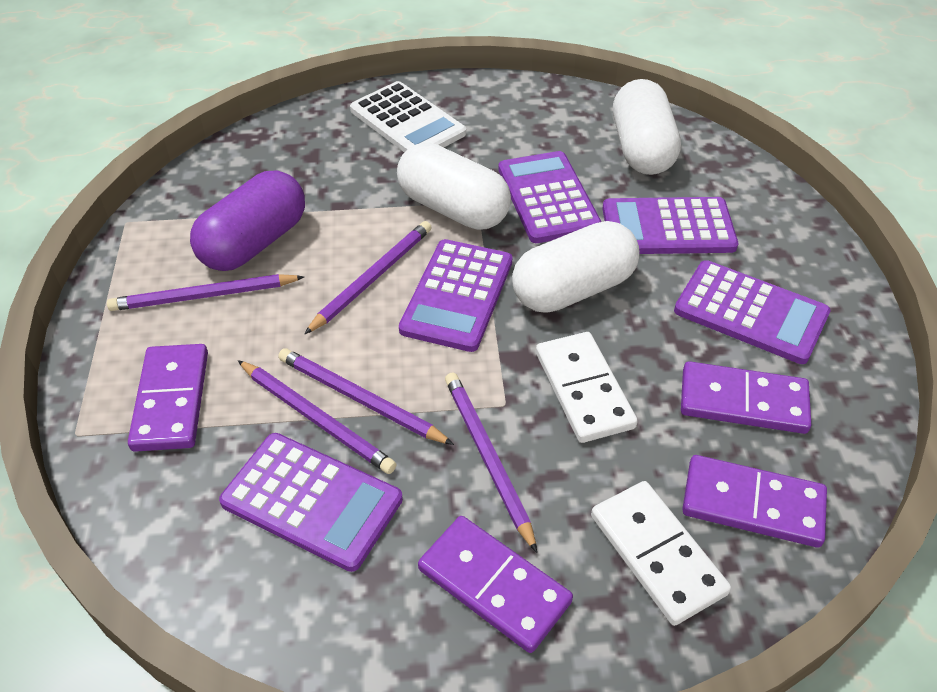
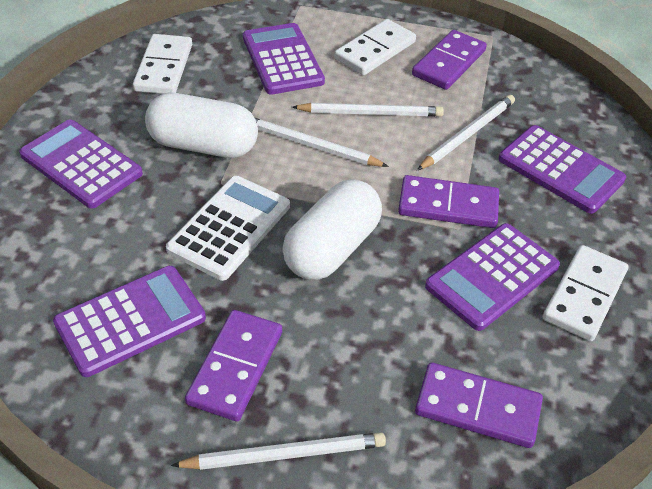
purple capsule: 1 -> 0
purple pencil: 5 -> 0
white capsule: 3 -> 2
white domino: 2 -> 3
white pencil: 0 -> 4

